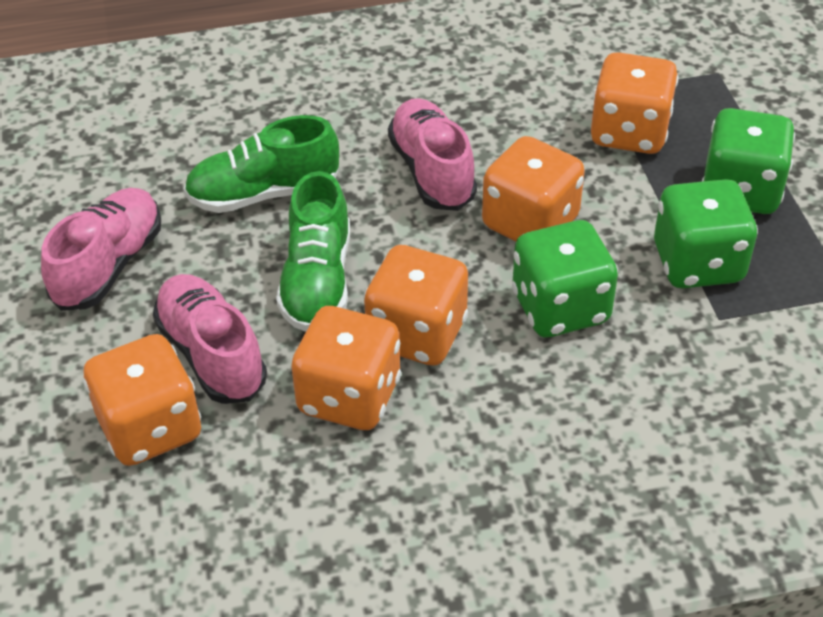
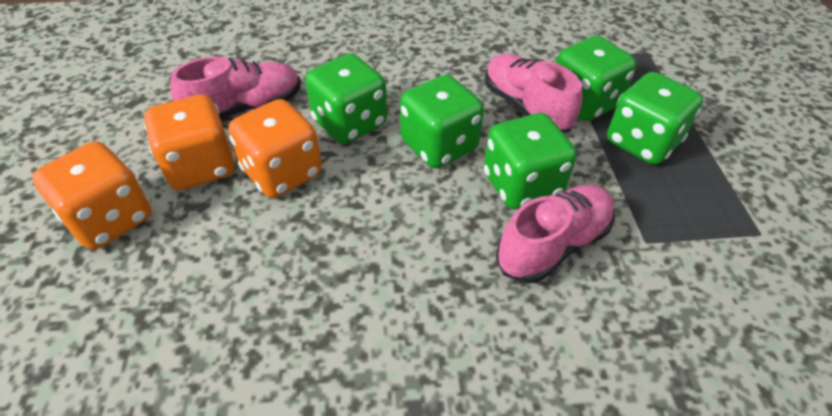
green dice: 3 -> 5
green shoe: 2 -> 0
orange dice: 5 -> 3

